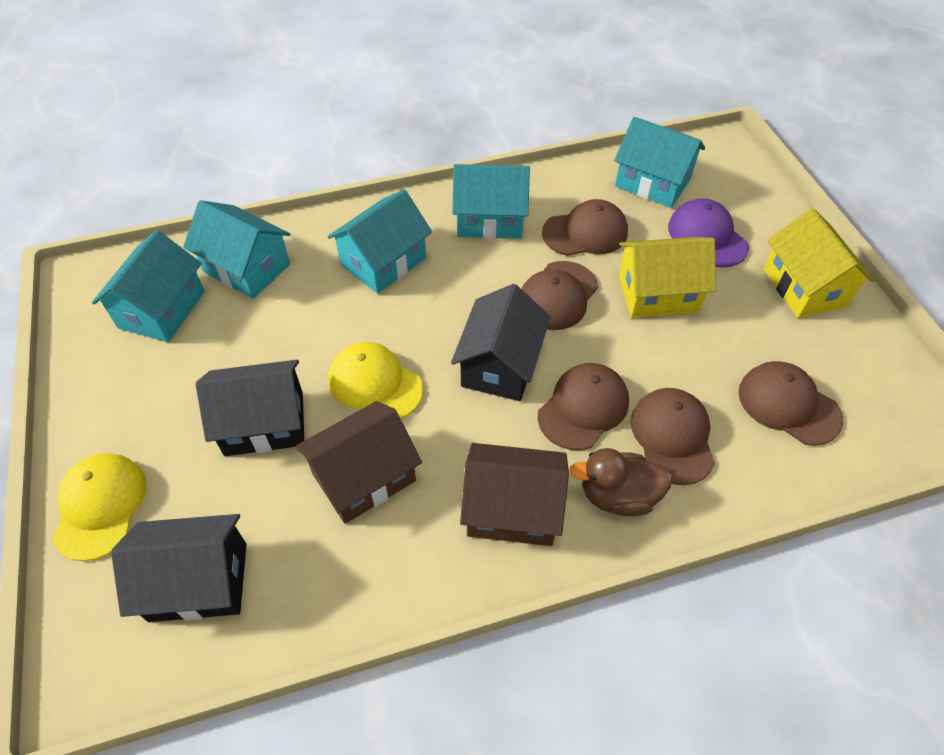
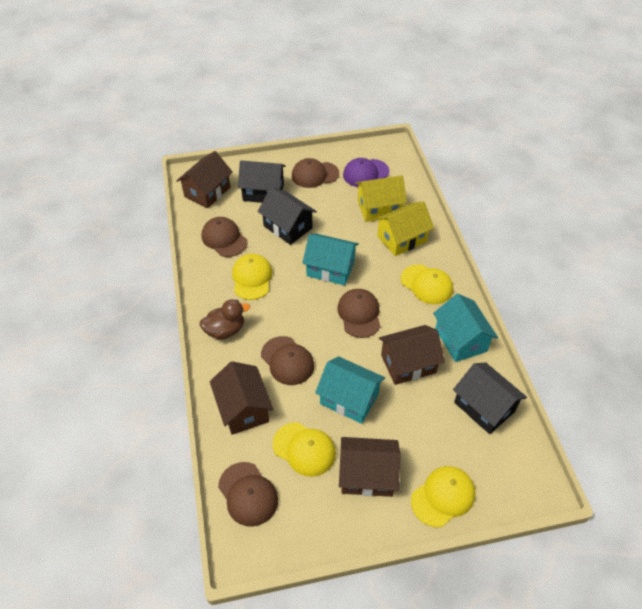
brown house: 2 -> 4
turquoise house: 5 -> 3
yellow cap: 2 -> 4

